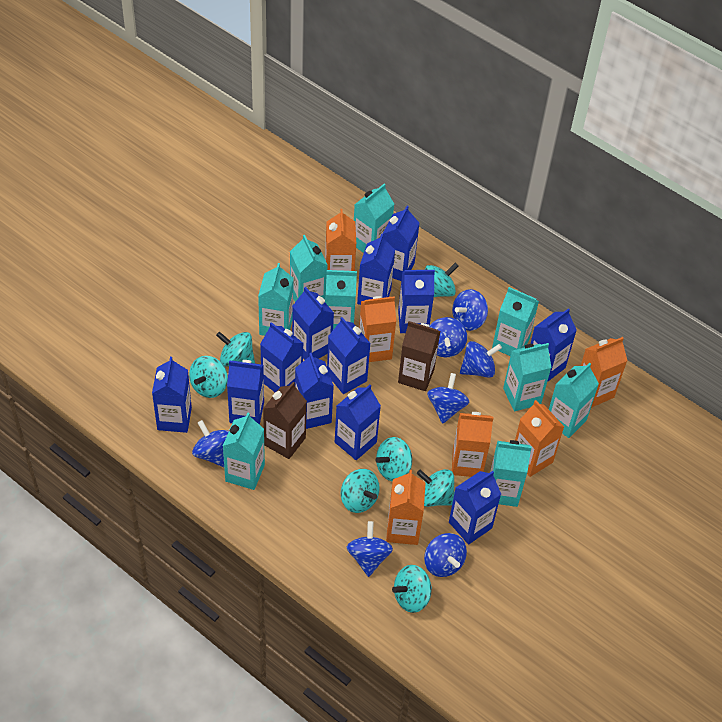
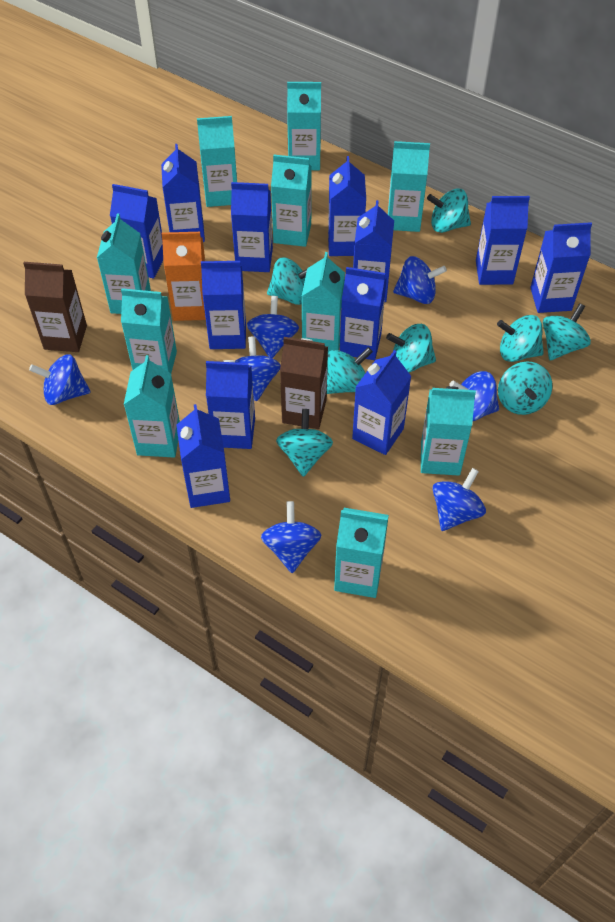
orange carton: 6 -> 1
turquoise carton: 9 -> 10
turquoise spinning top: 7 -> 8

